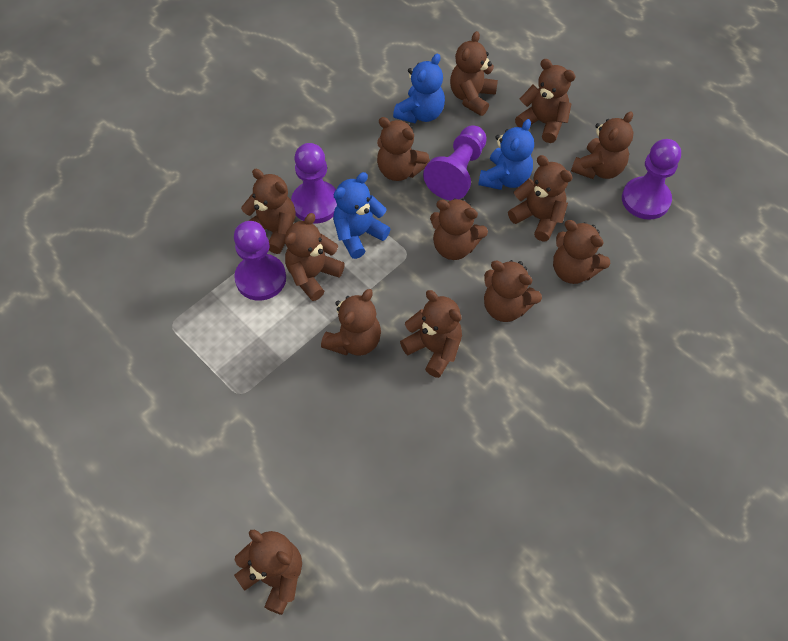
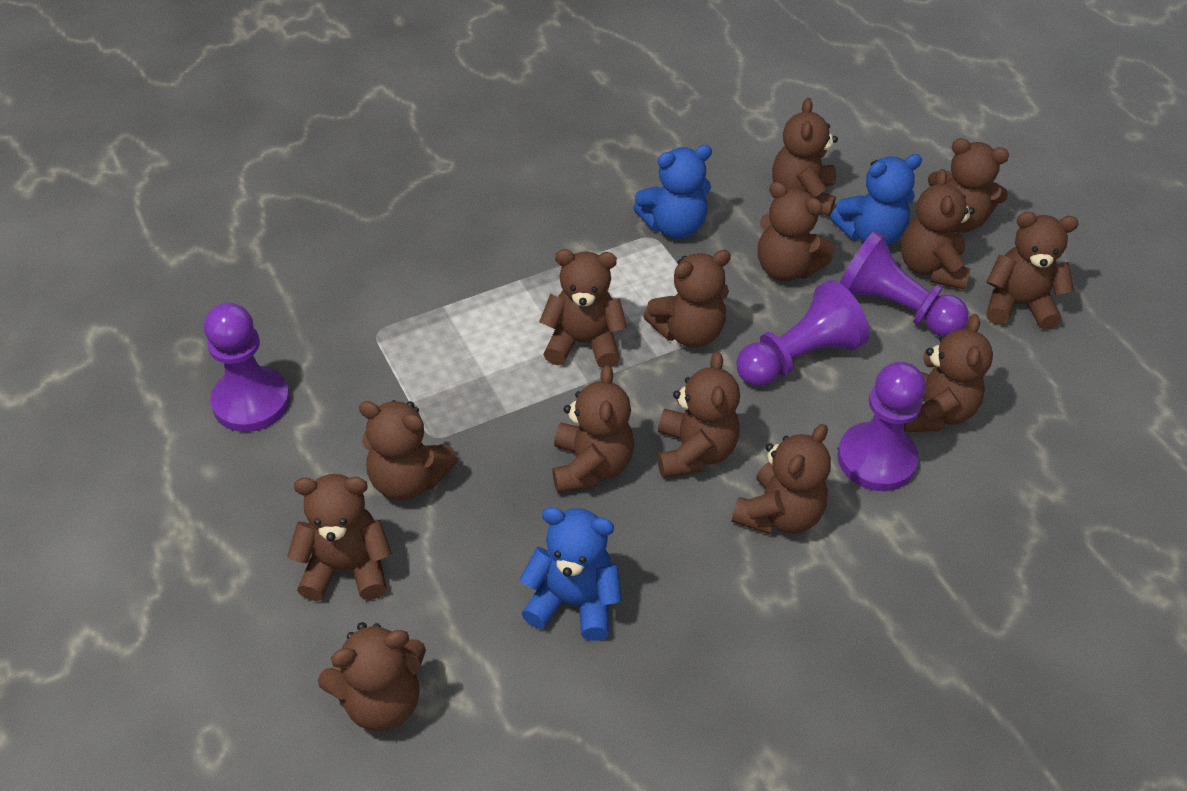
brown teddy bear: 13 -> 14

